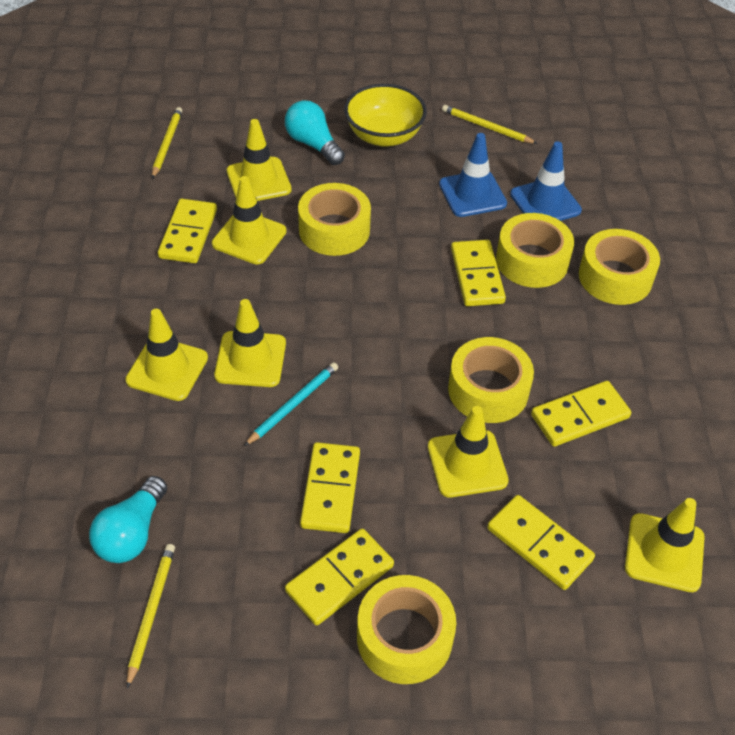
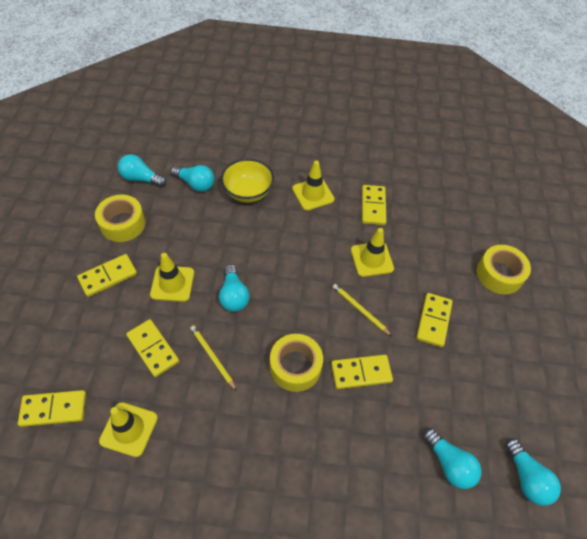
blue traffic cone: 2 -> 0
turquoise light bulb: 2 -> 5
turquoise pencil: 1 -> 0
yellow pencil: 3 -> 2
yellow tape: 5 -> 3
yellow traffic cone: 6 -> 4

